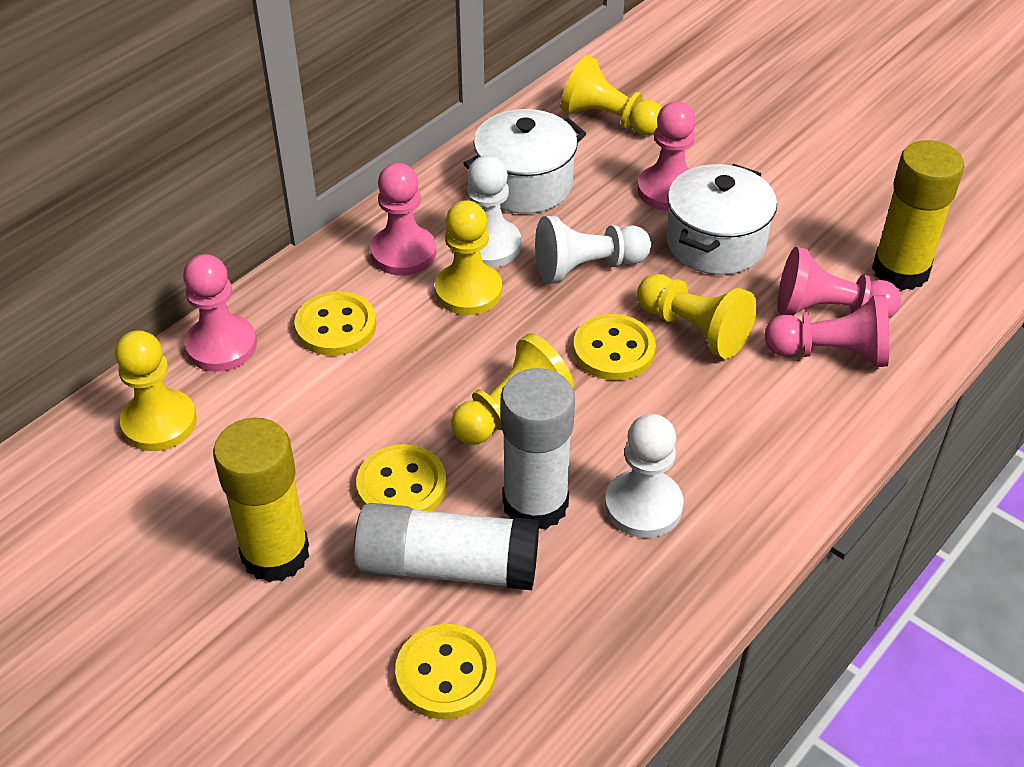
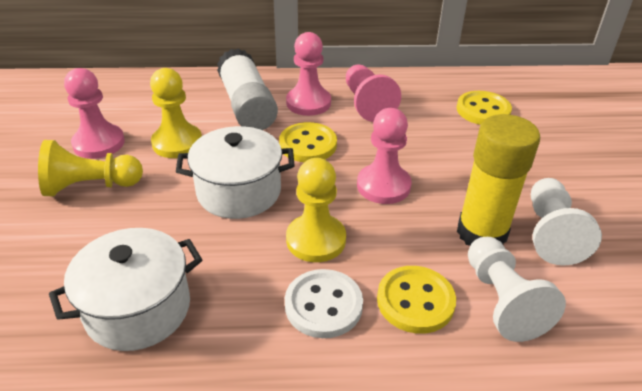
pink pawn: 5 -> 4
white button: 0 -> 1
white glue stick: 2 -> 1
white pawn: 3 -> 2
yellow button: 4 -> 3
yellow glue stick: 2 -> 1
yellow pawn: 5 -> 3

